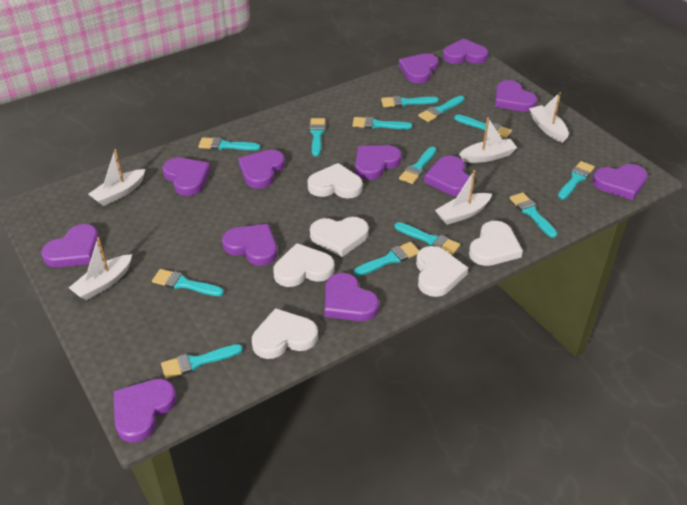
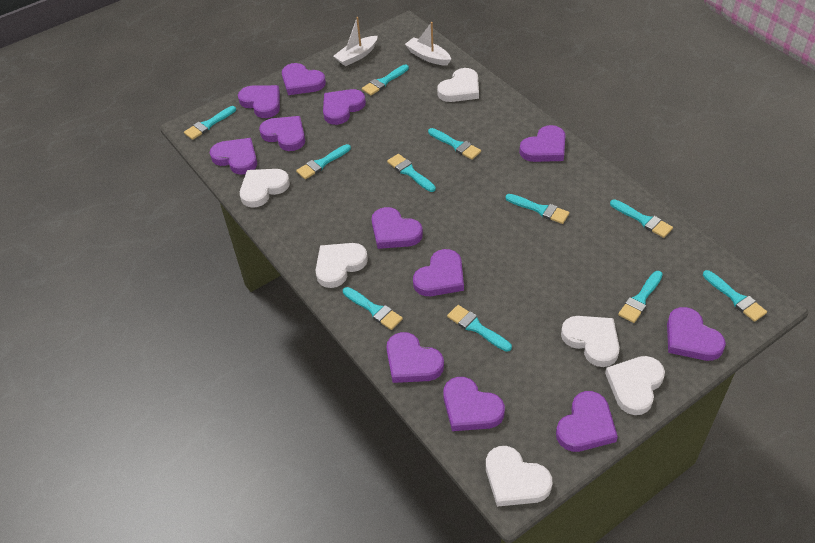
turquoise brush: 13 -> 11
white boat: 5 -> 2

